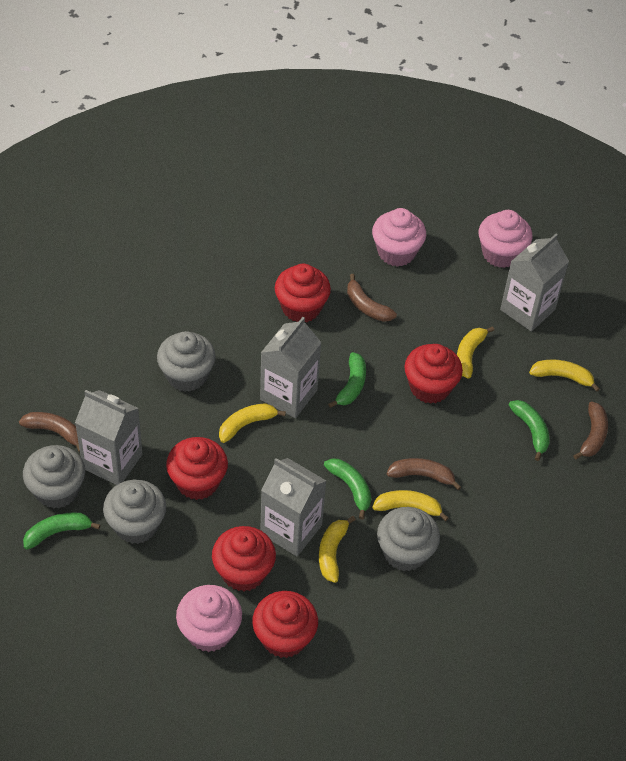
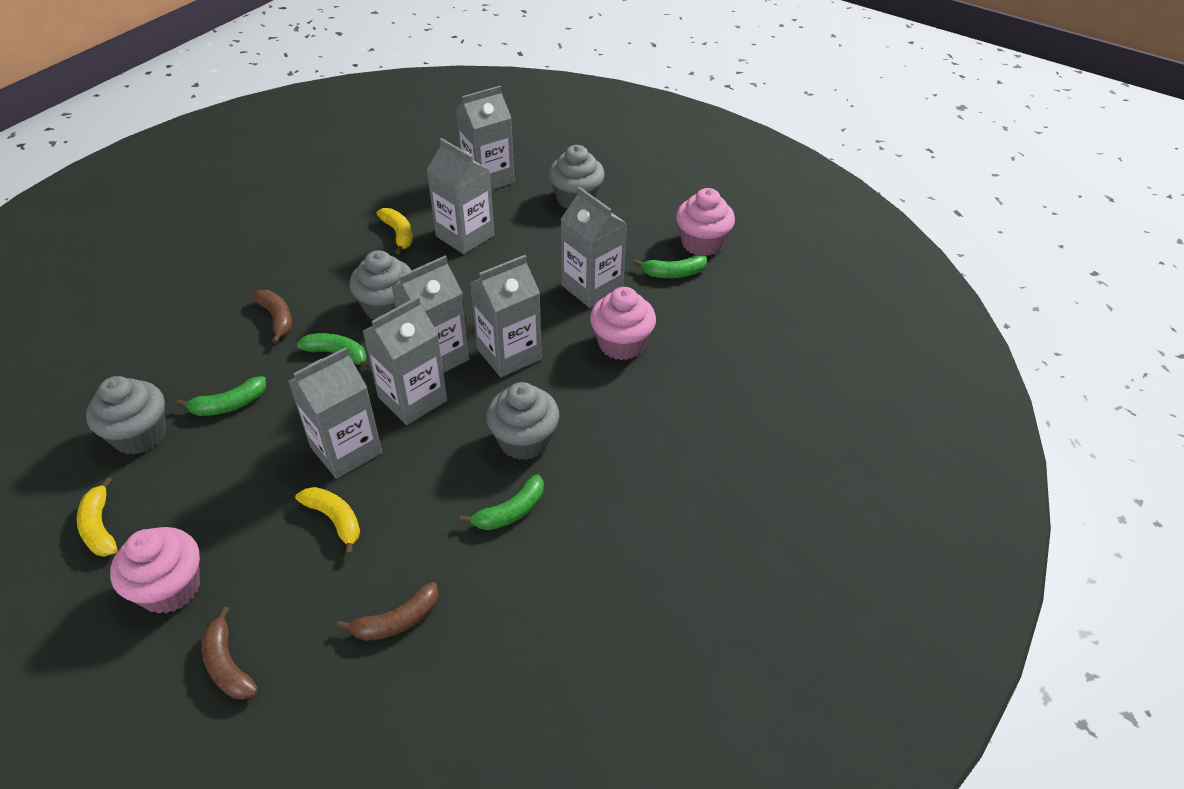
brown banana: 4 -> 3
grey carton: 4 -> 7
red cupcake: 5 -> 0
yellow banana: 5 -> 3

